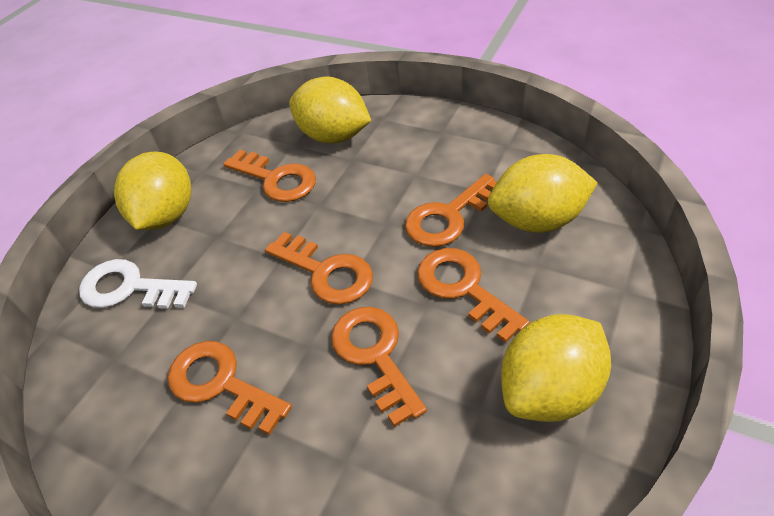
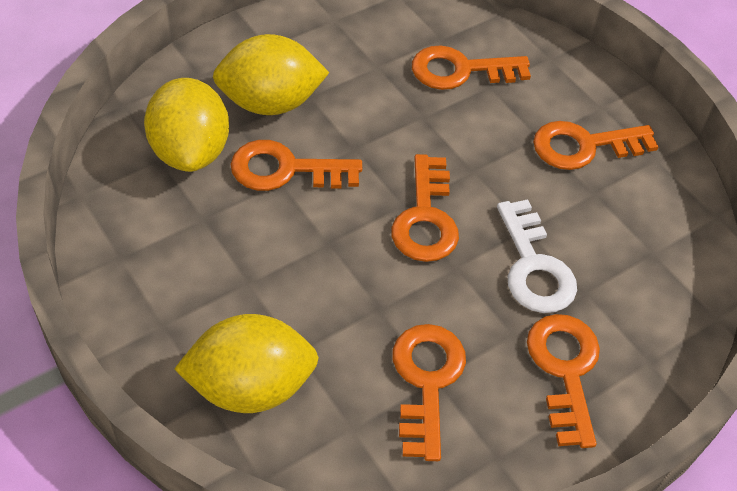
yellow lemon: 4 -> 3

